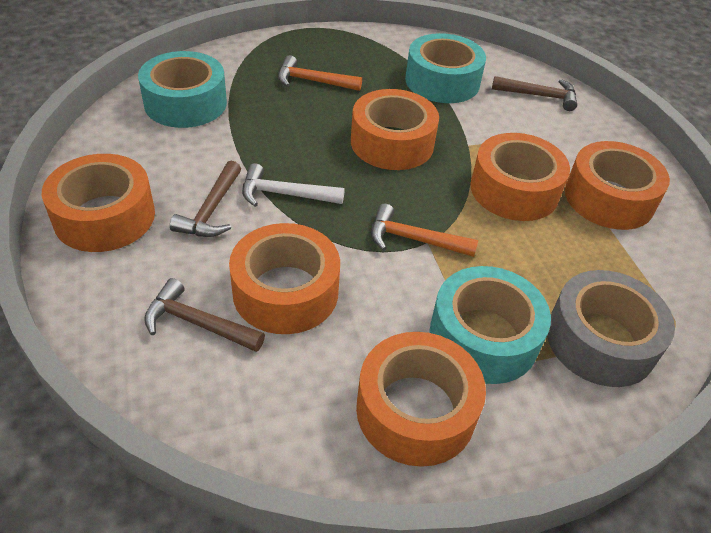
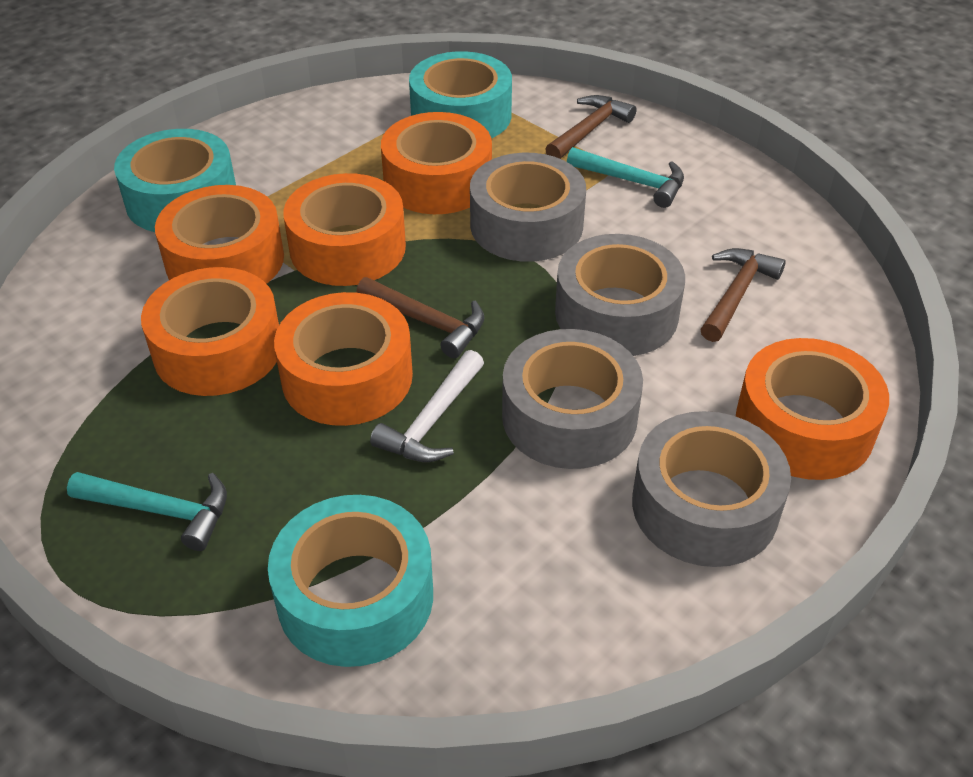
grey tape: 1 -> 4
orange hammer: 2 -> 0
turquoise hammer: 0 -> 2

